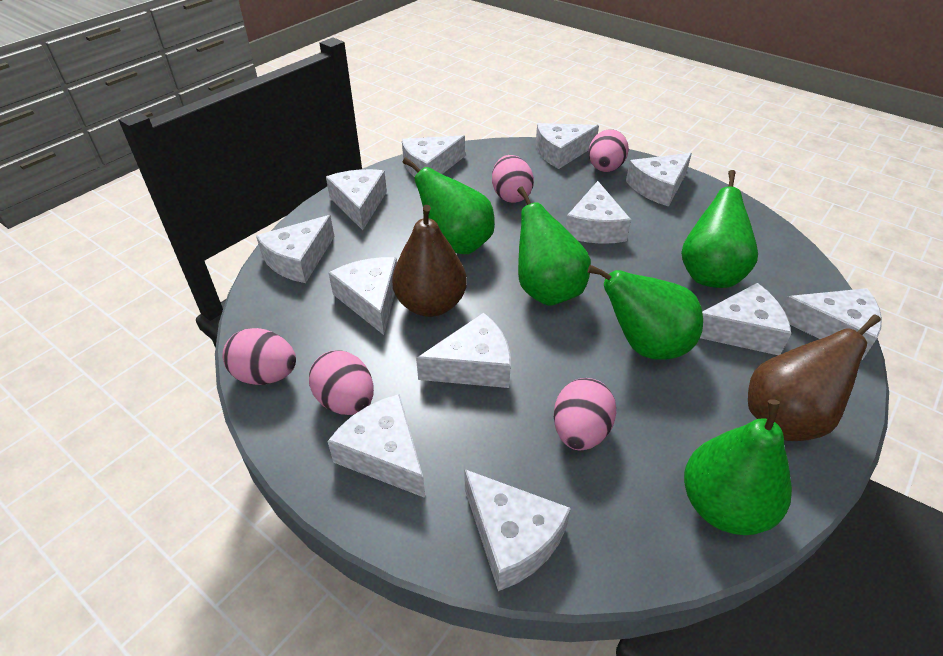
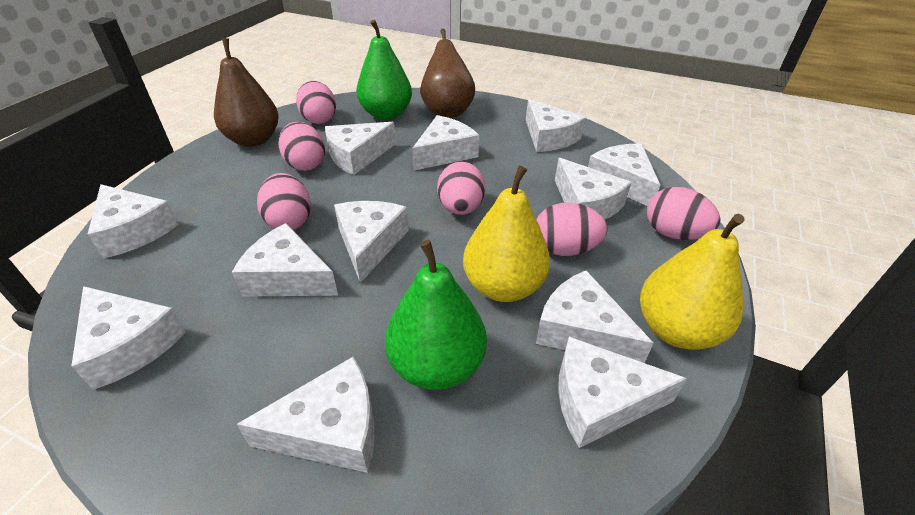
green pear: 5 -> 2
pink egg: 5 -> 6
yellow pear: 0 -> 2

